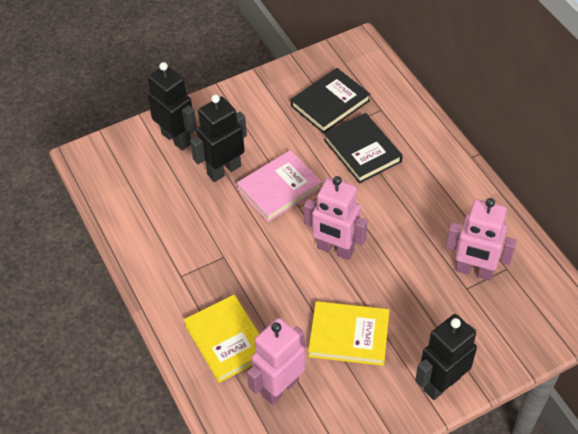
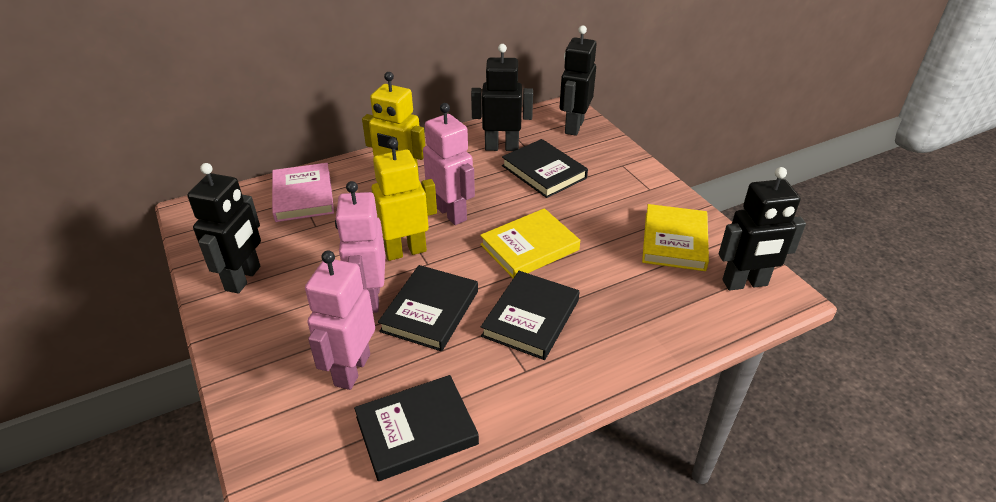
black book: 2 -> 4
black robot: 3 -> 4
yellow robot: 0 -> 2

